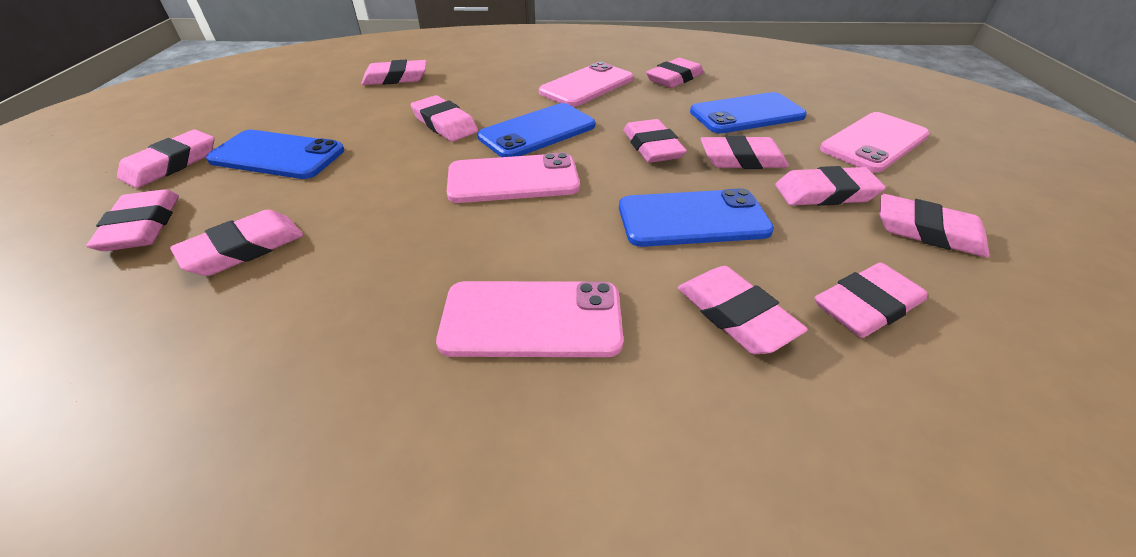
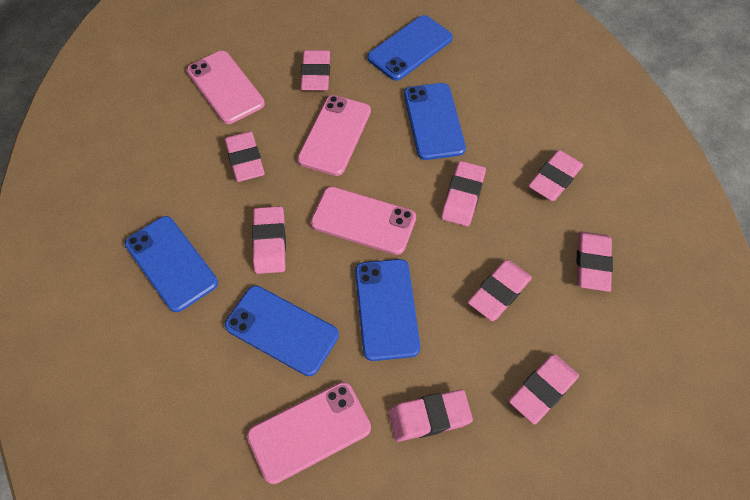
blue phone: 4 -> 5
pink eraser: 12 -> 9

